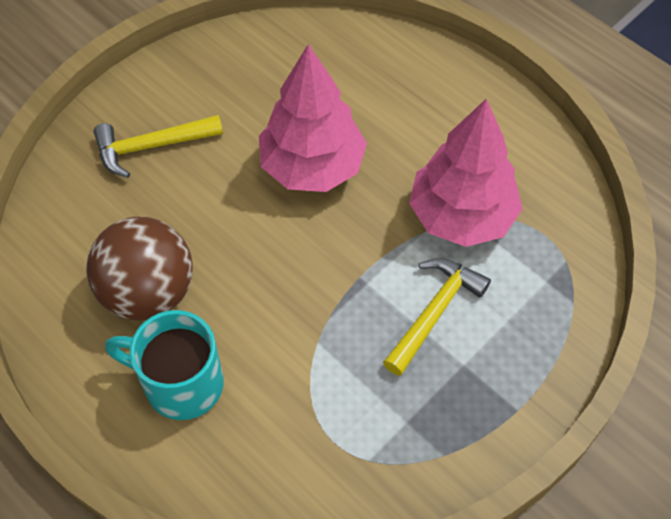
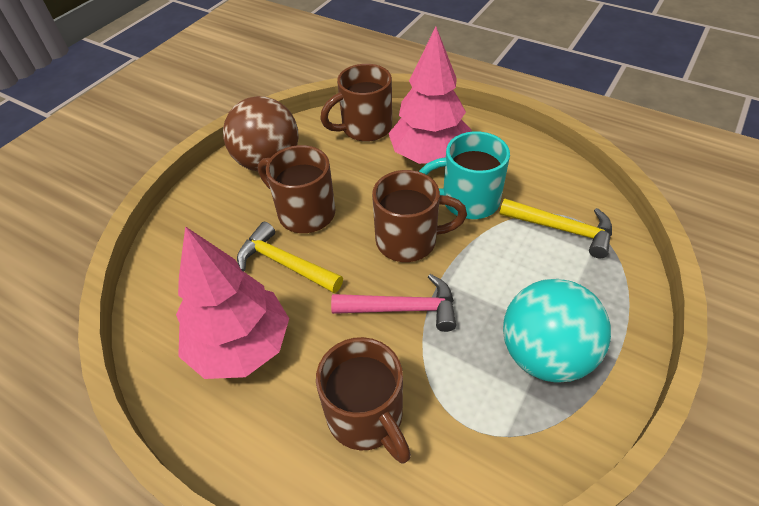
brown mug: 0 -> 4
pink hammer: 0 -> 1
turquoise ball: 0 -> 1

